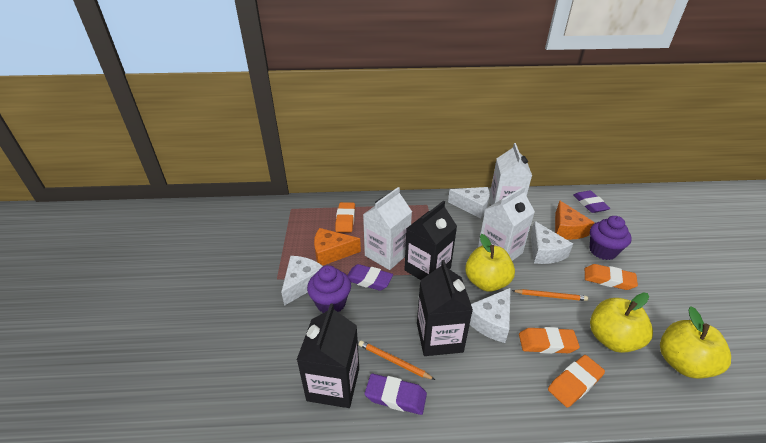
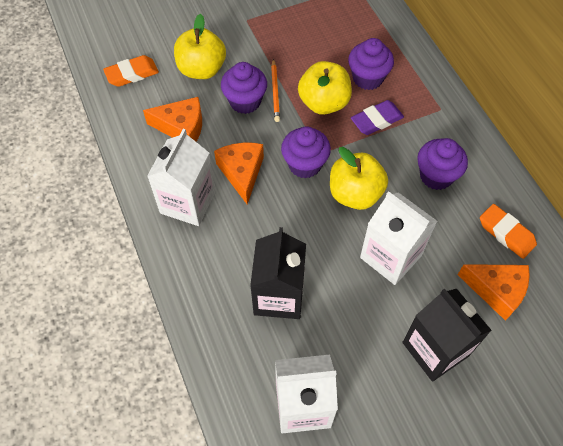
black carton: 3 -> 2
orange cheese: 2 -> 3
orange eraser: 4 -> 2
orange pencil: 2 -> 1
purple cupcake: 2 -> 4
purple eraser: 3 -> 1
white cheese: 4 -> 0

